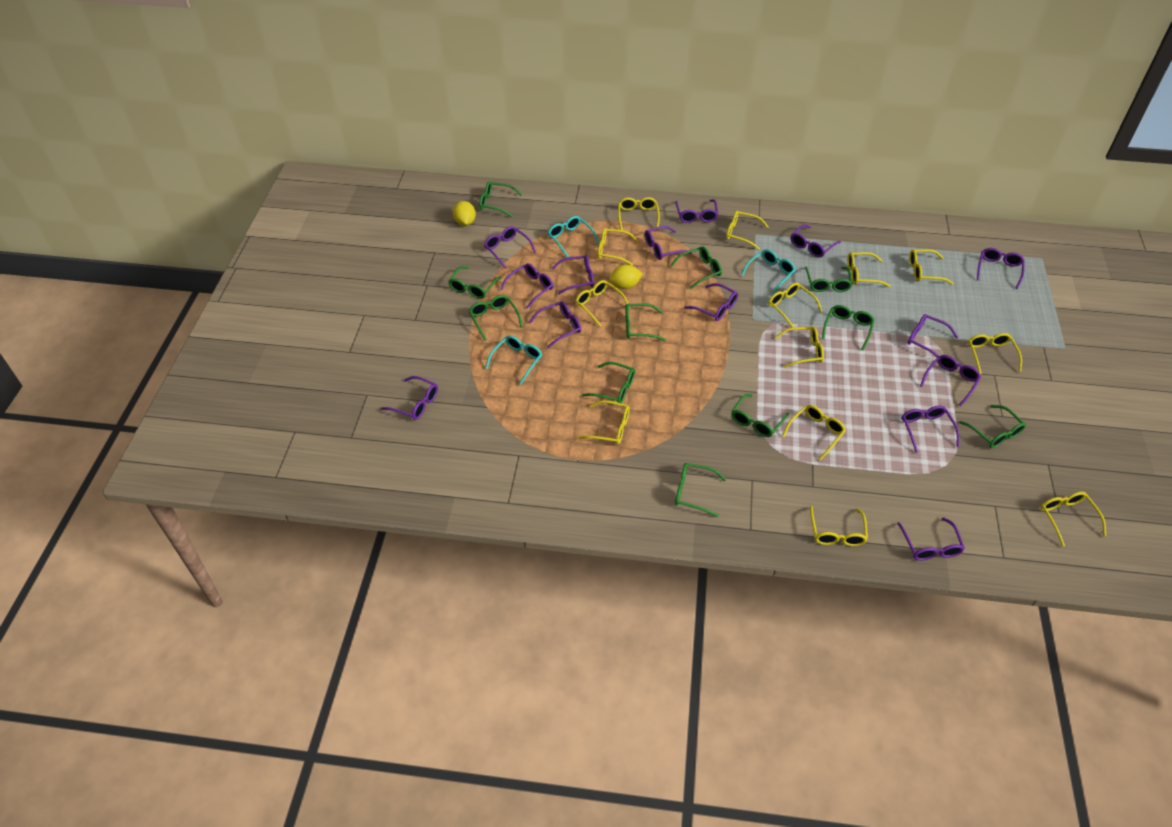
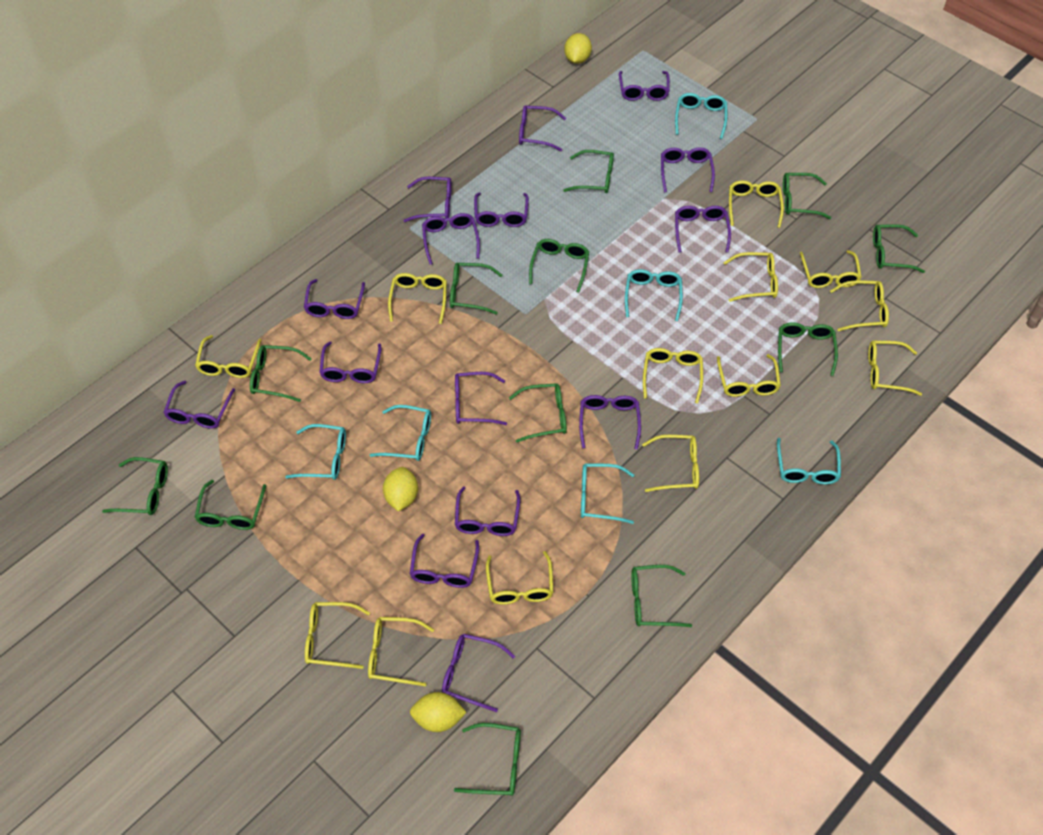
green glasses: 11 -> 12
purple glasses: 14 -> 15
turquoise glasses: 3 -> 6
yellow lemon: 2 -> 3

